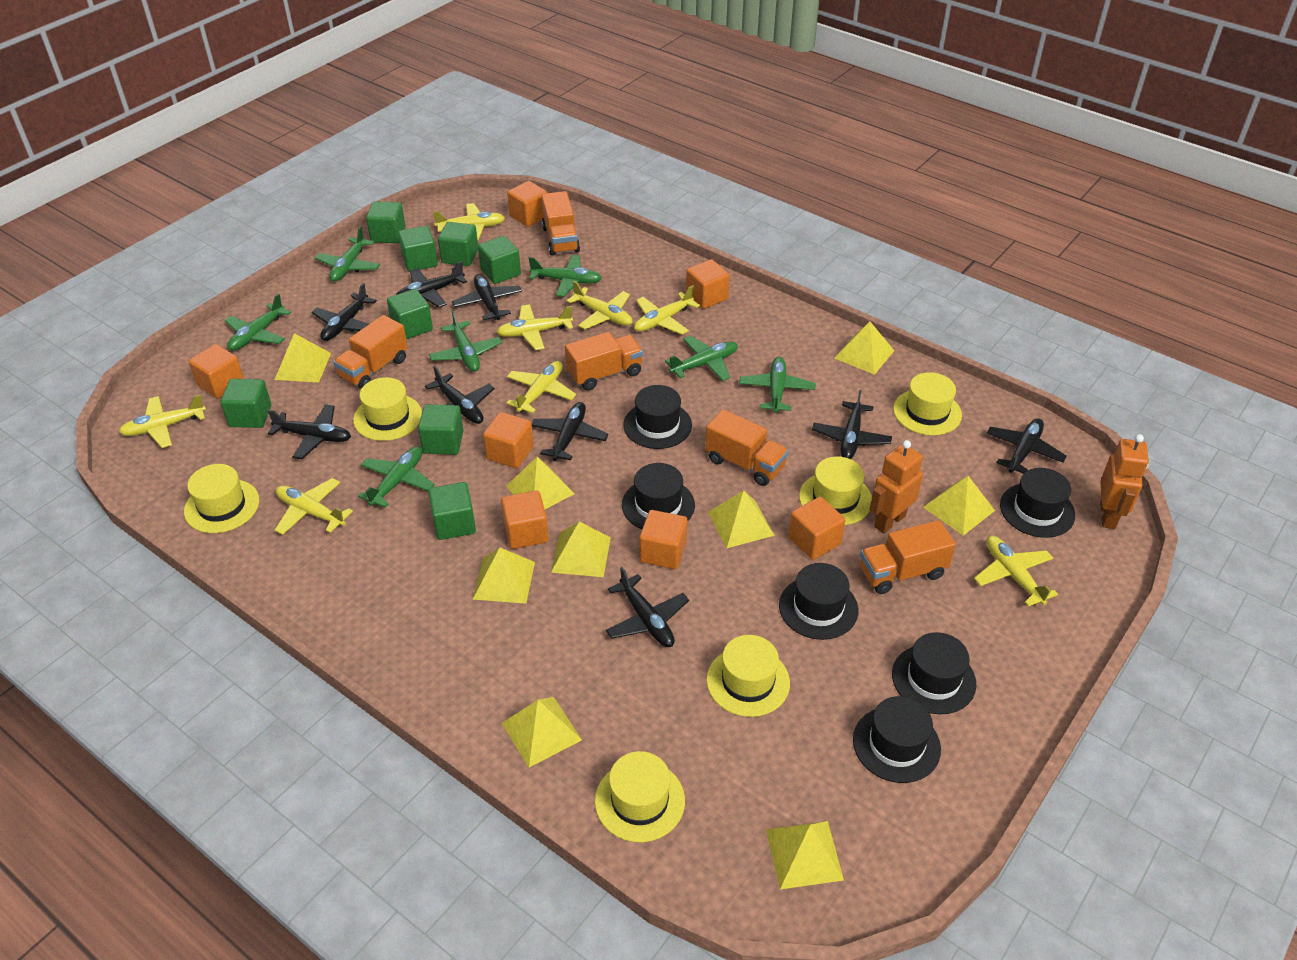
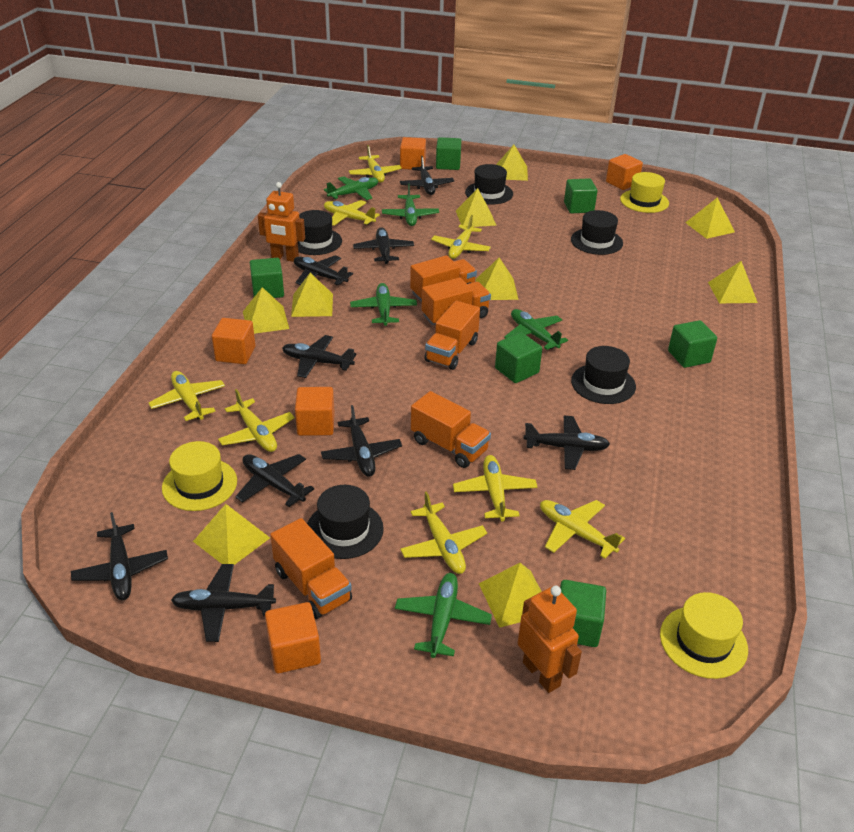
black hat: 6 -> 5
green cube: 8 -> 6
green plane: 7 -> 5
orange cube: 7 -> 5
yellow hat: 6 -> 3

